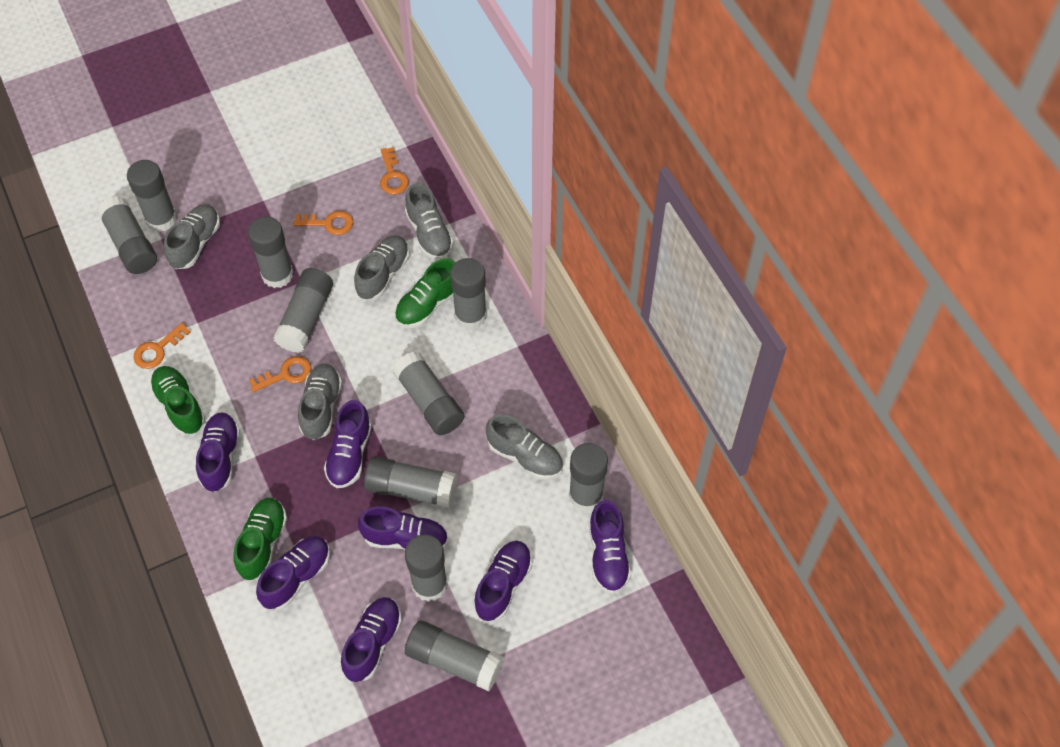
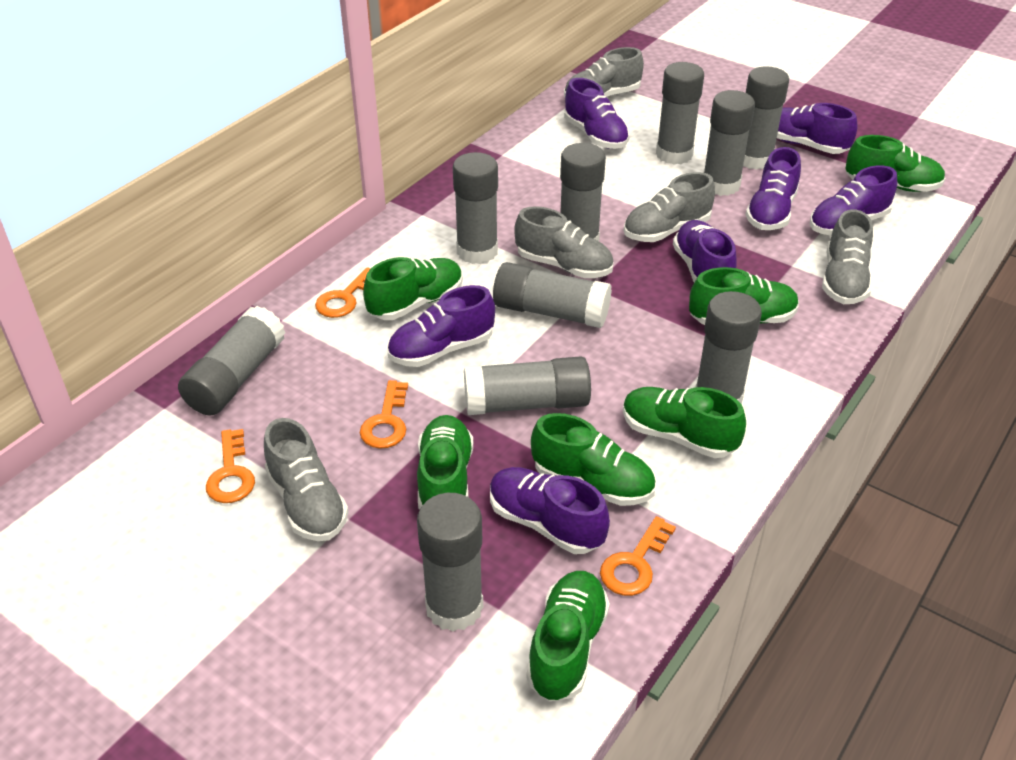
green shoe: 3 -> 7

